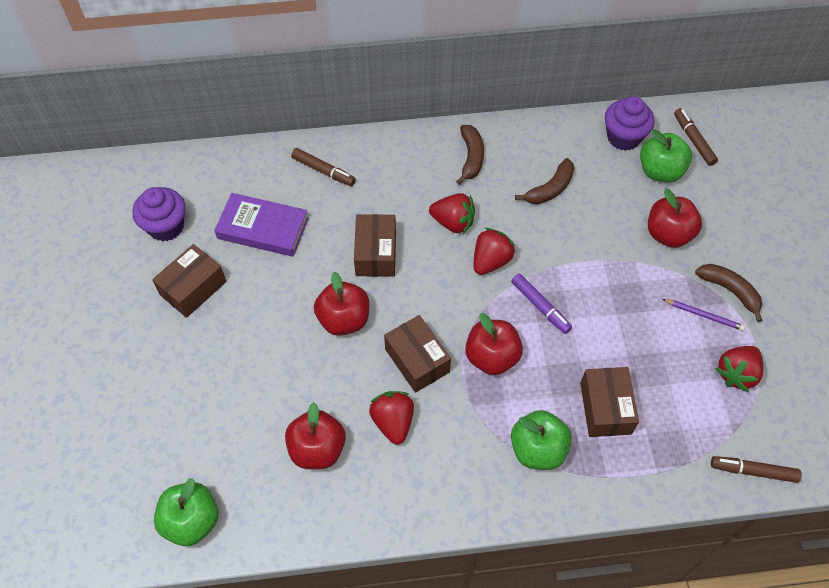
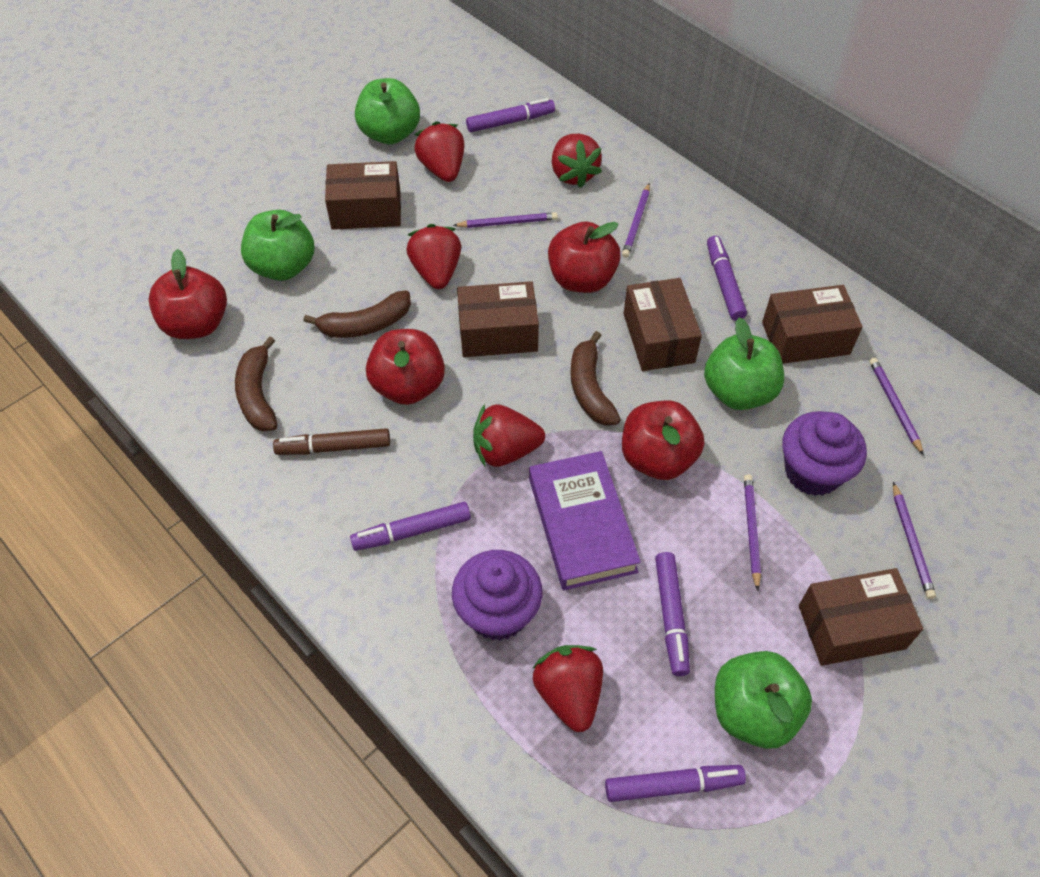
brown box: 4 -> 5
brown marker: 3 -> 1
green apple: 3 -> 4
purple marker: 1 -> 5
purple pencil: 1 -> 5
red strawberry: 4 -> 5

